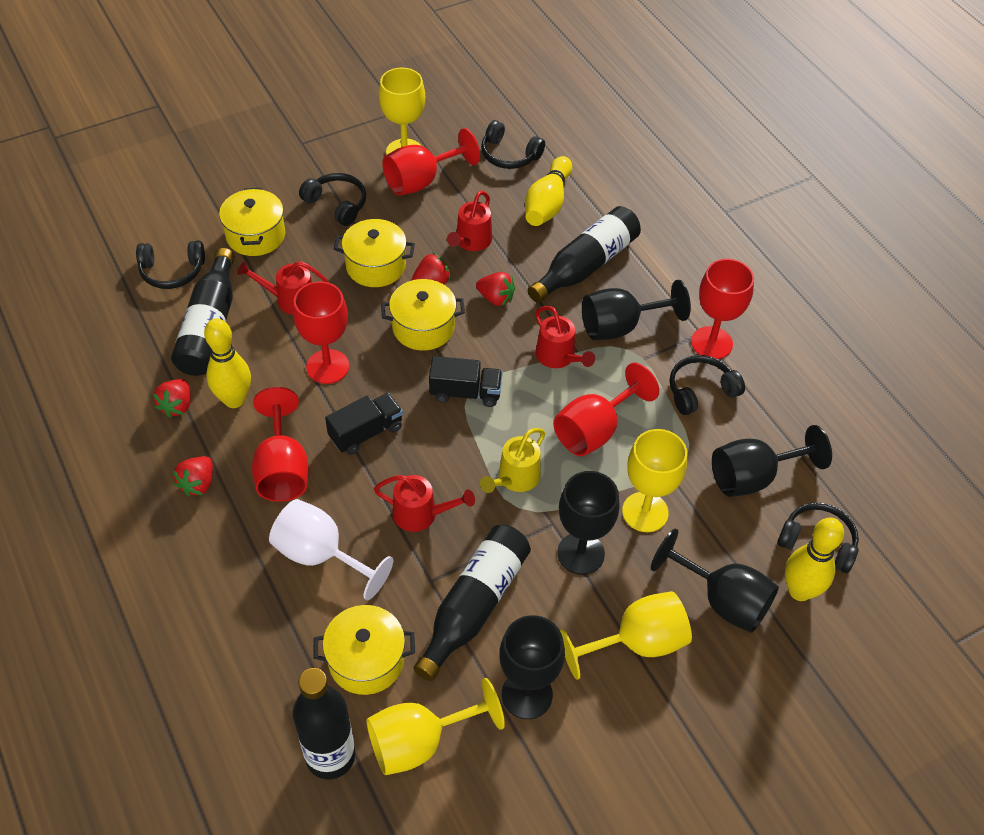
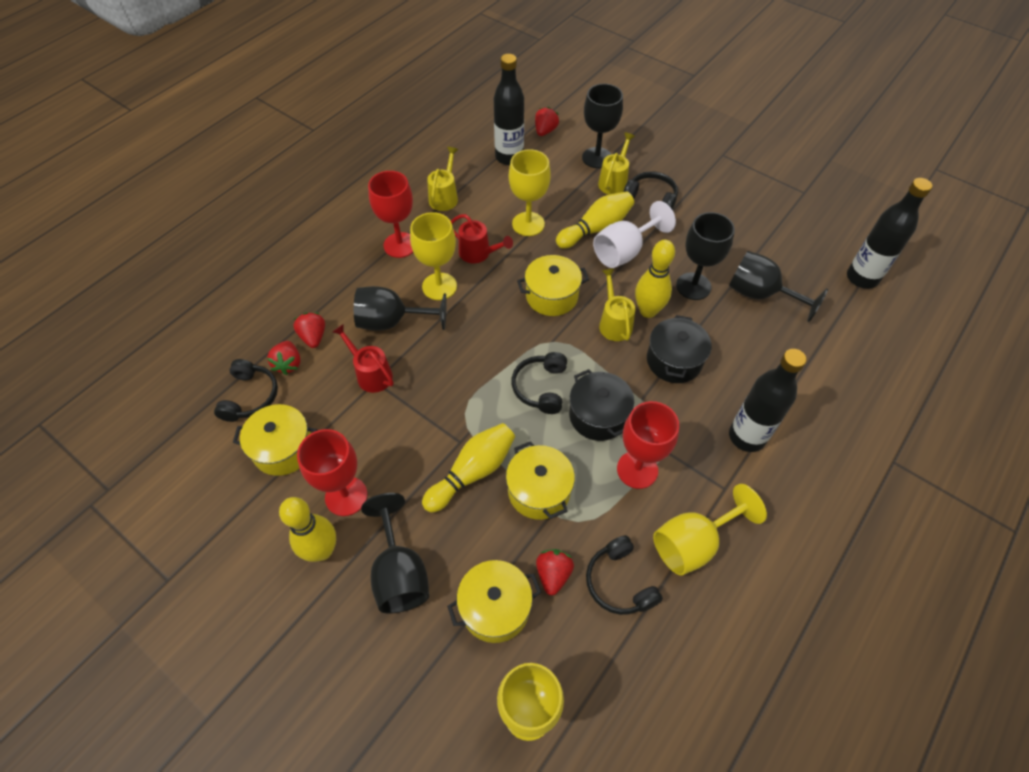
black bottle: 4 -> 3
black headphones: 5 -> 4
black pot: 0 -> 2
black truck: 2 -> 0
red goblet: 5 -> 3
red watering can: 4 -> 2
yellow bowling pin: 3 -> 4
yellow watering can: 1 -> 3

